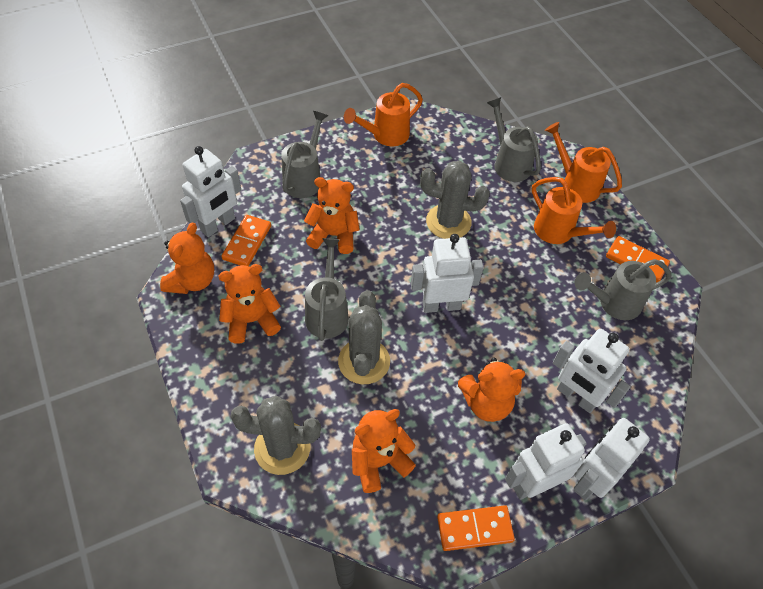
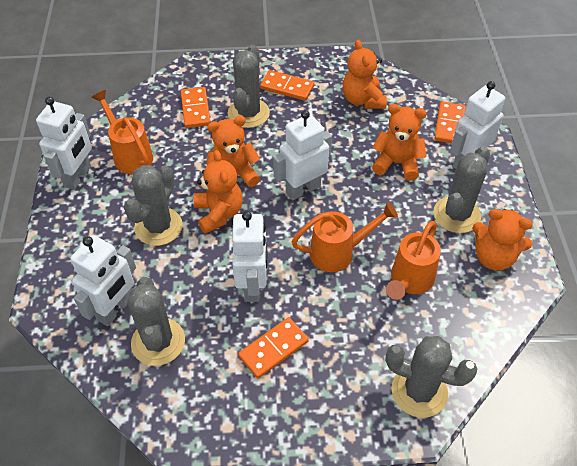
grey cactus: 3 -> 5
grey watering can: 4 -> 0
orange domino: 3 -> 4

